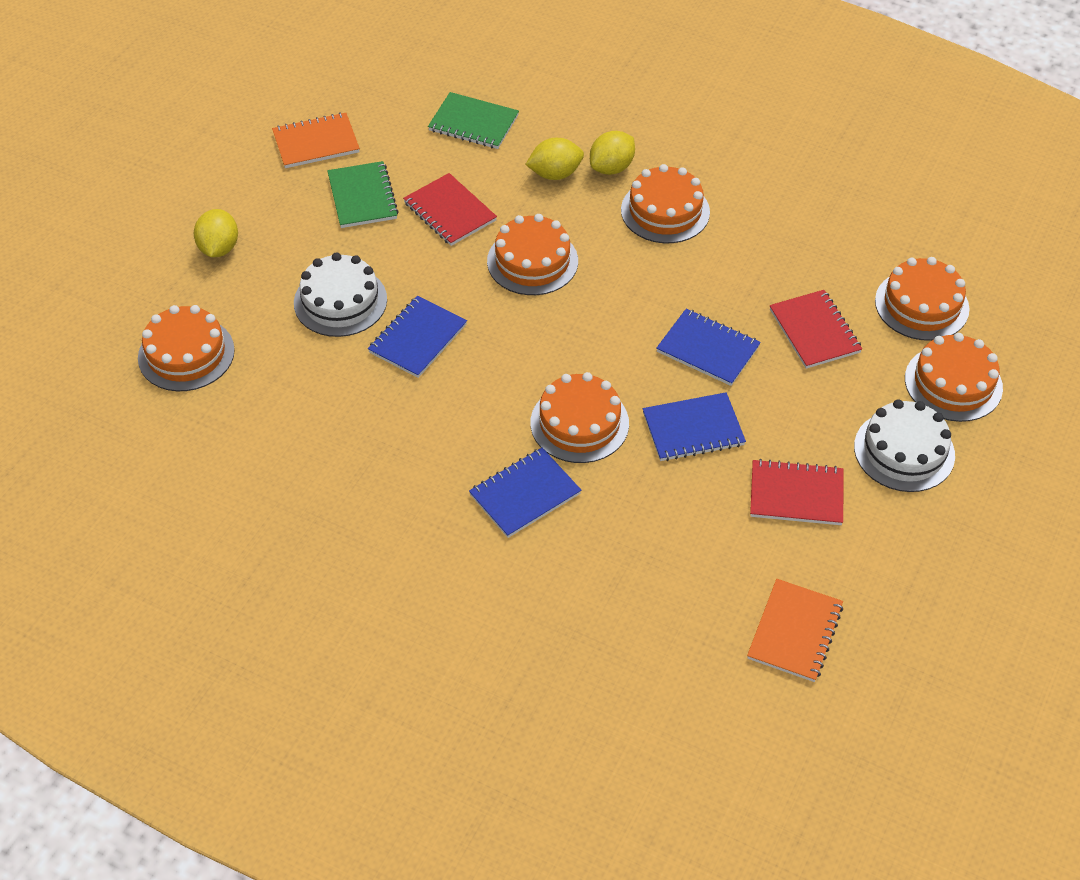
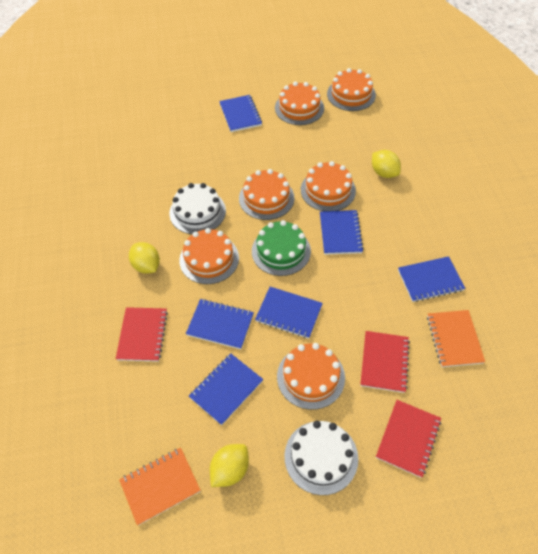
blue notebook: 4 -> 6
green cake: 0 -> 1
green notebook: 2 -> 0

